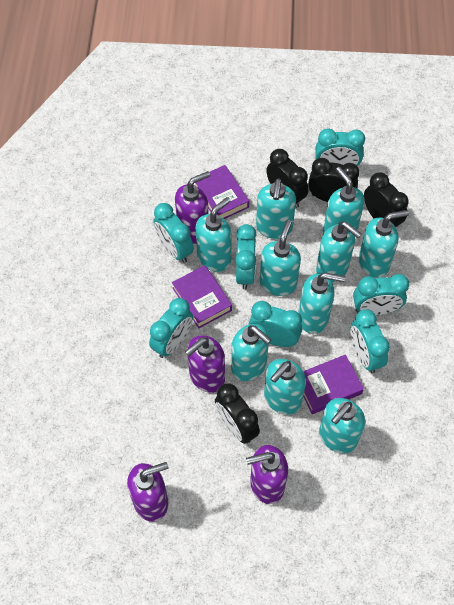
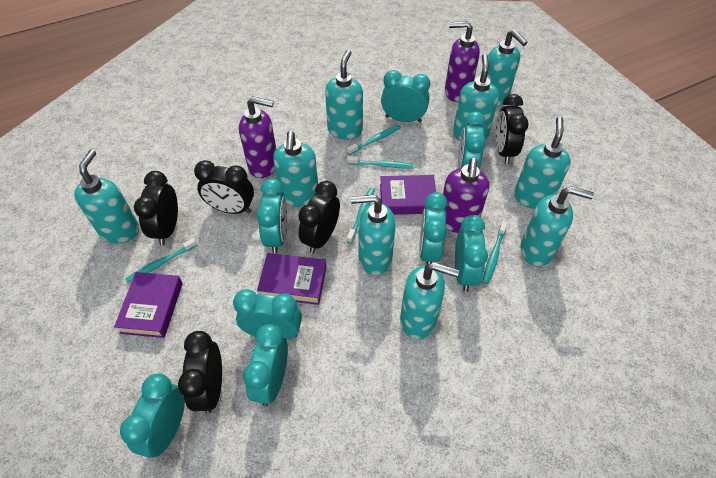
black clock: 4 -> 5
purple soap dispenser: 4 -> 3
turquoise clock: 7 -> 8
turquoise soap dispenser: 10 -> 9
turquoise toothbrush: 0 -> 5

